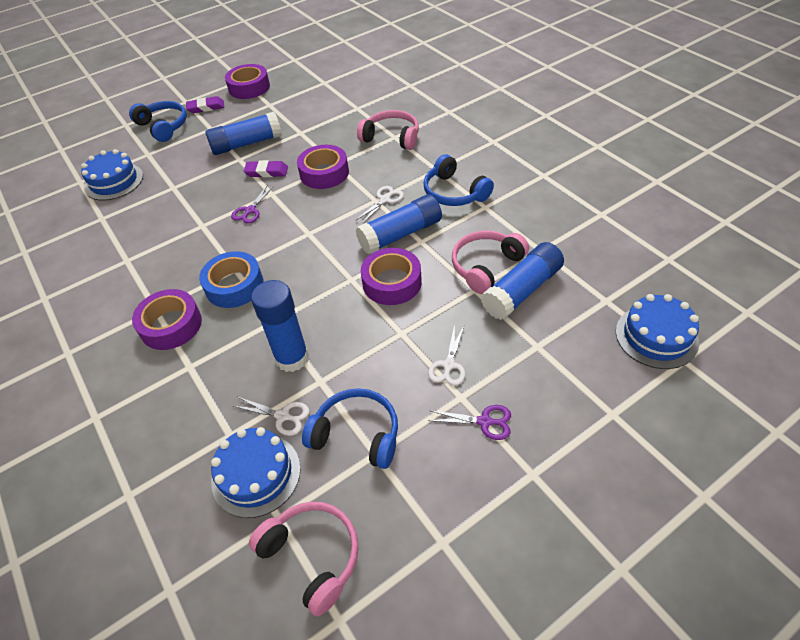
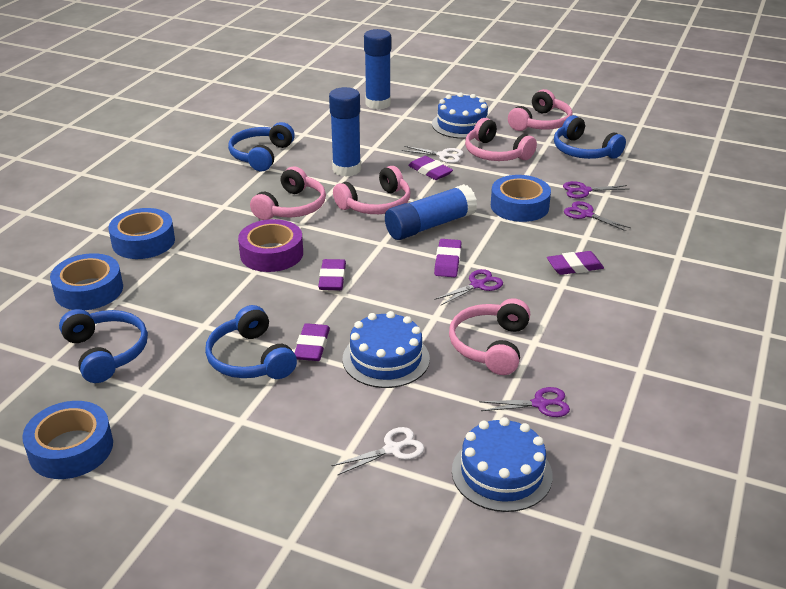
blue glue stick: 4 -> 3
blue headphones: 3 -> 4
blue tape: 1 -> 4
pink headphones: 3 -> 5
purple eraser: 2 -> 5
purple scissors: 2 -> 4
purple tape: 4 -> 1
white scissors: 3 -> 2

